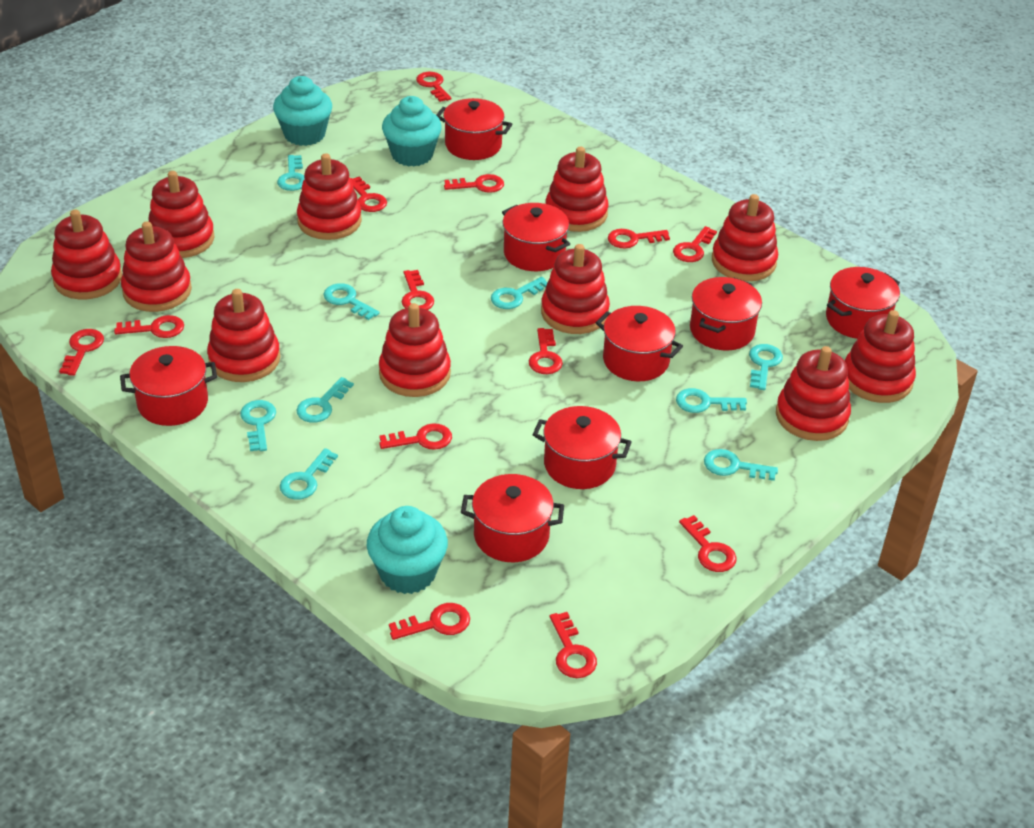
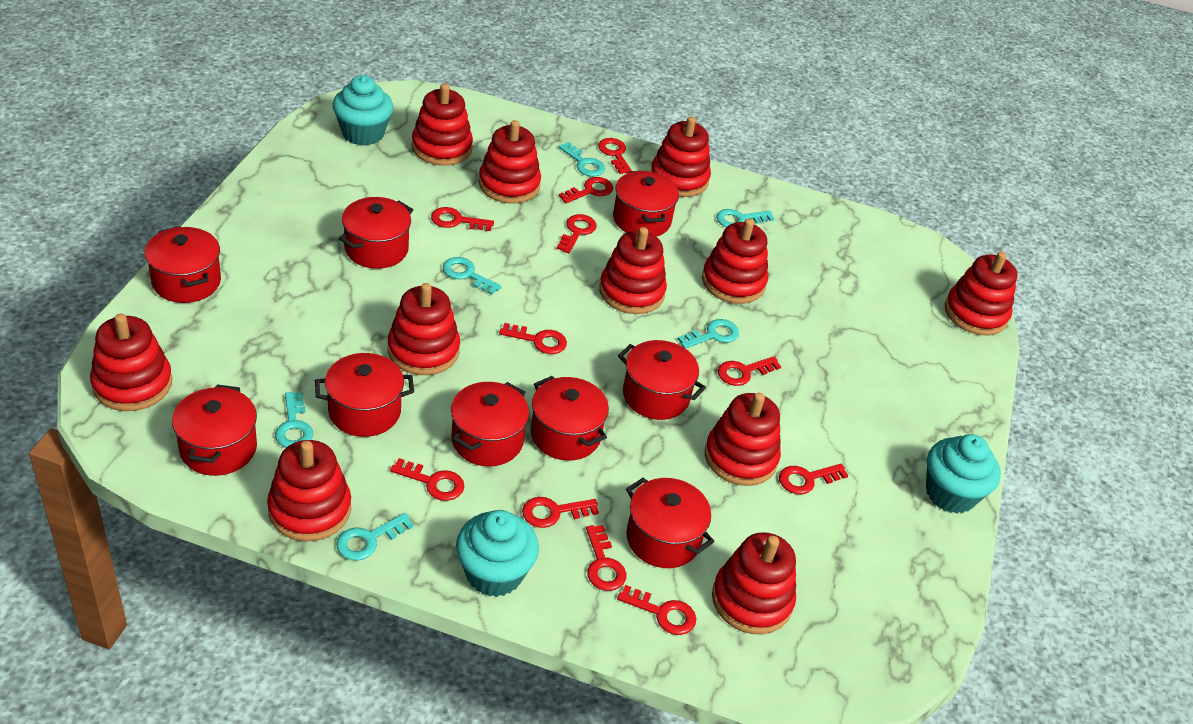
red key: 13 -> 11
red pot: 8 -> 9
turquoise key: 9 -> 6

